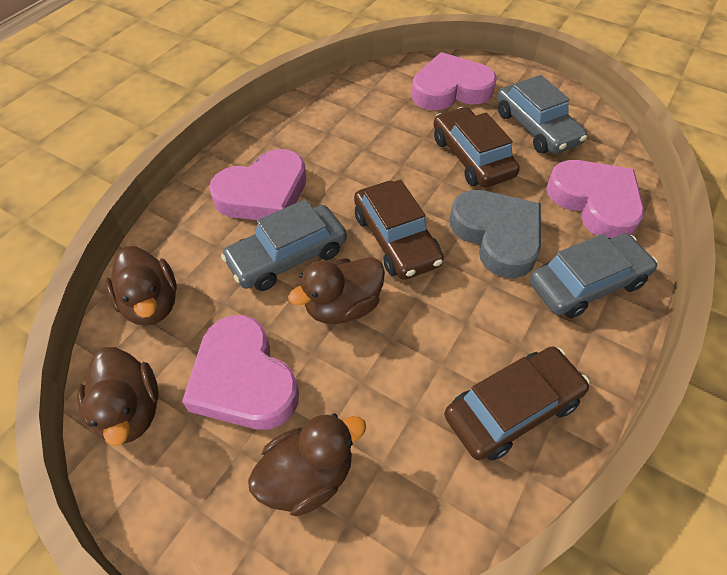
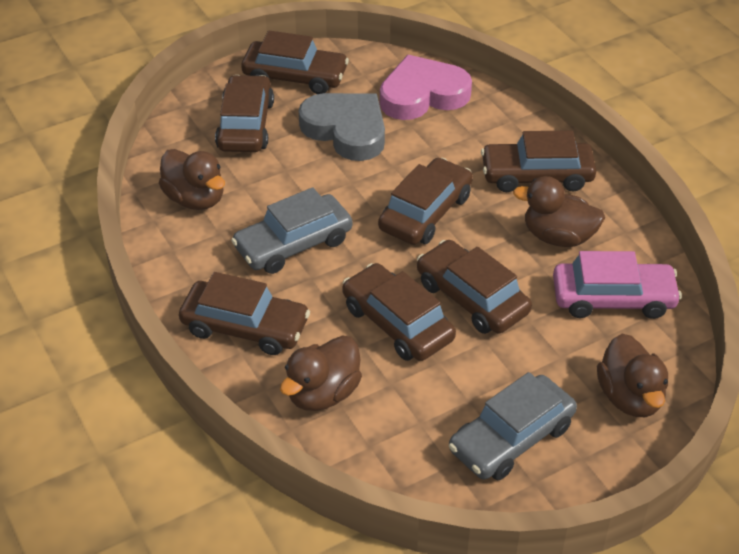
brown car: 3 -> 7
grey car: 3 -> 2
pink car: 0 -> 1
pink heart: 4 -> 1

